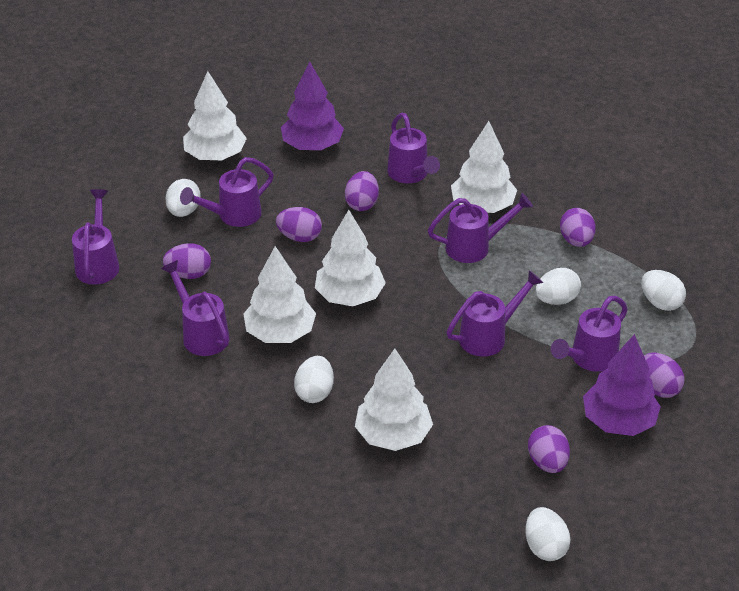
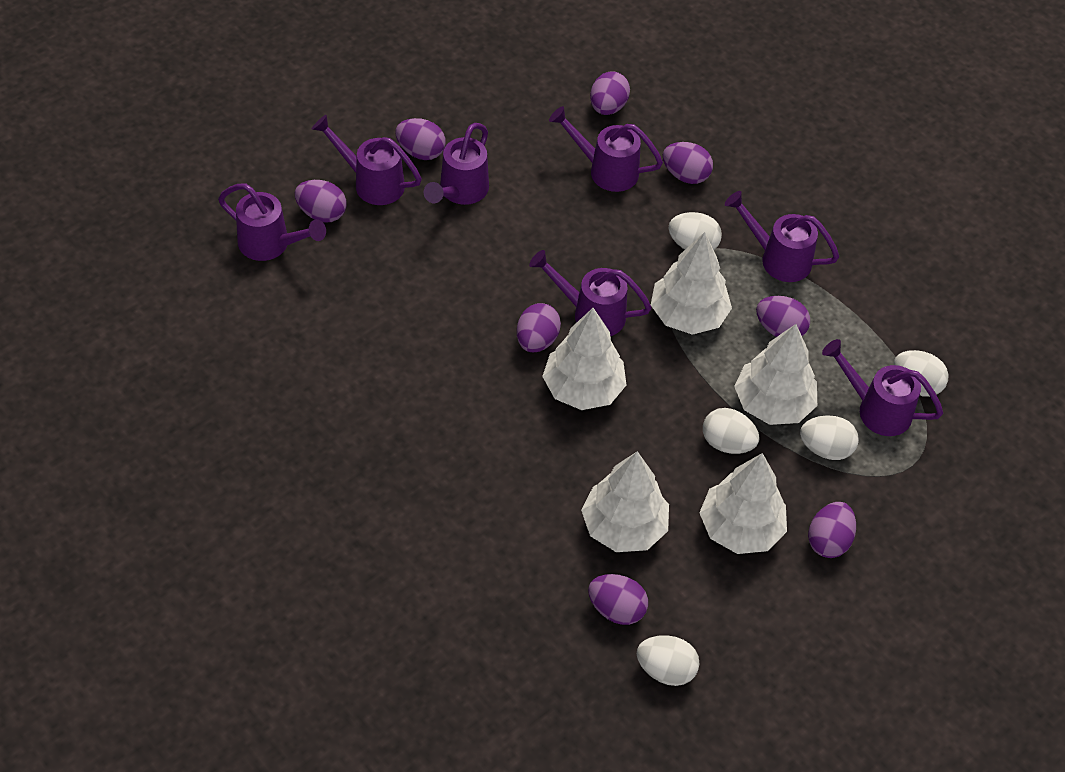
purple egg: 6 -> 8
purple tree: 2 -> 0

